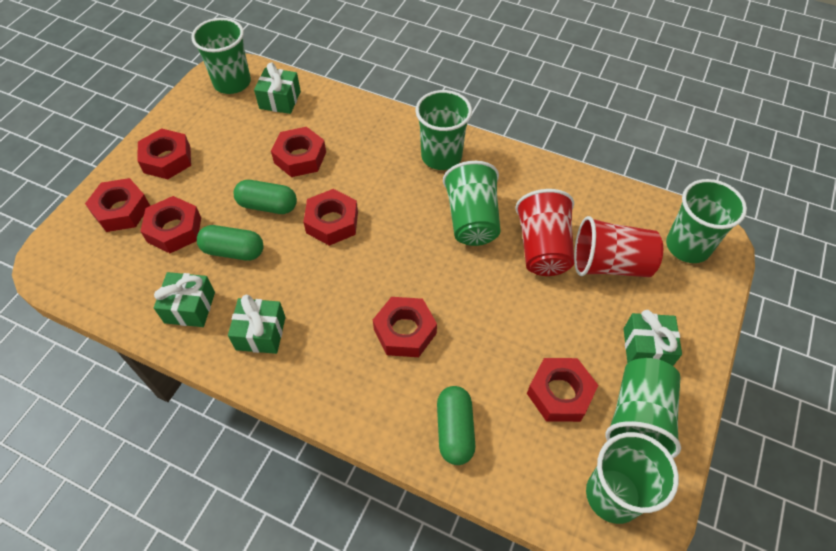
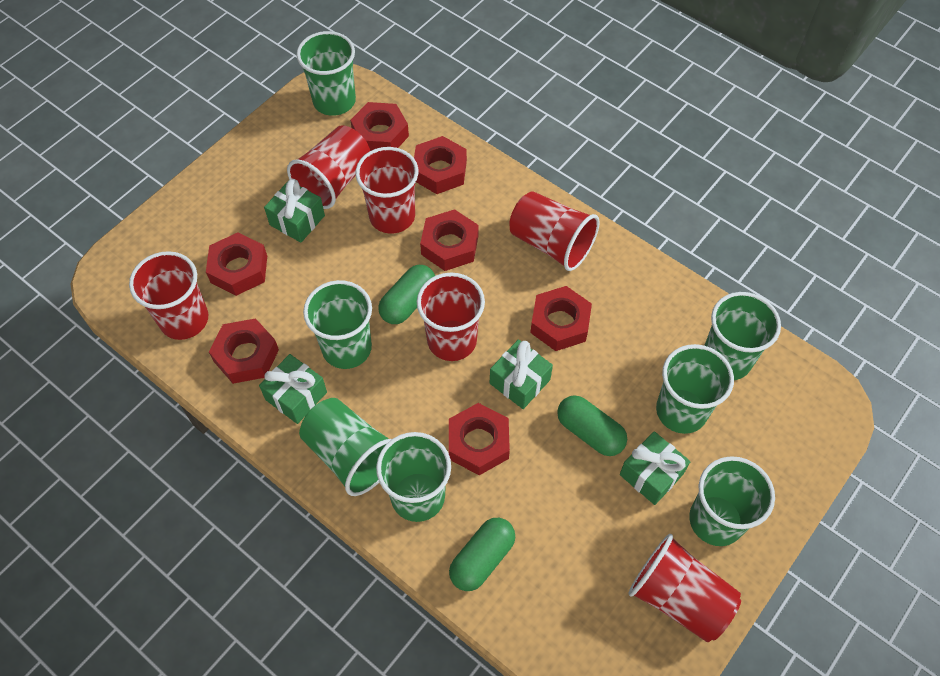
green cup: 6 -> 7
red cup: 2 -> 6

